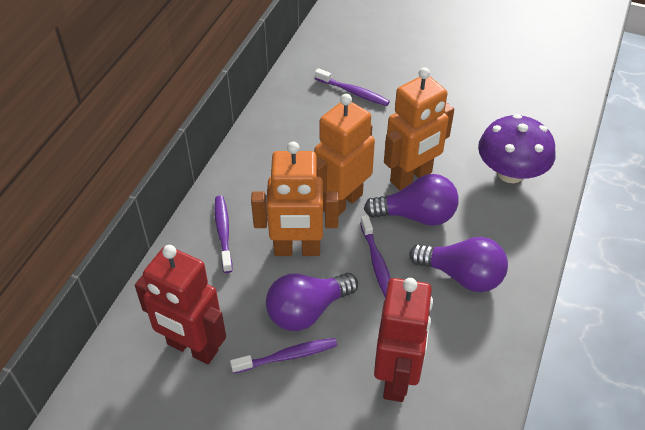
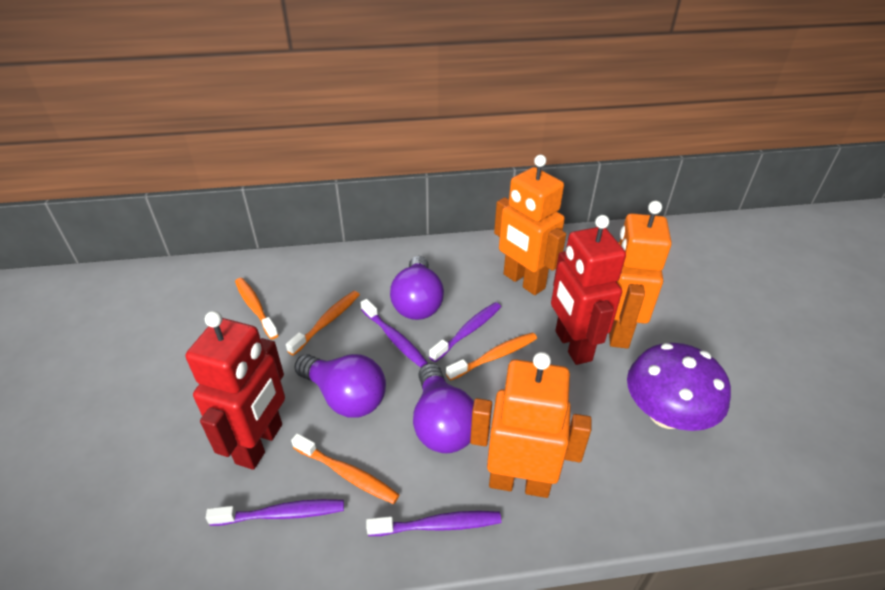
orange toothbrush: 0 -> 4

